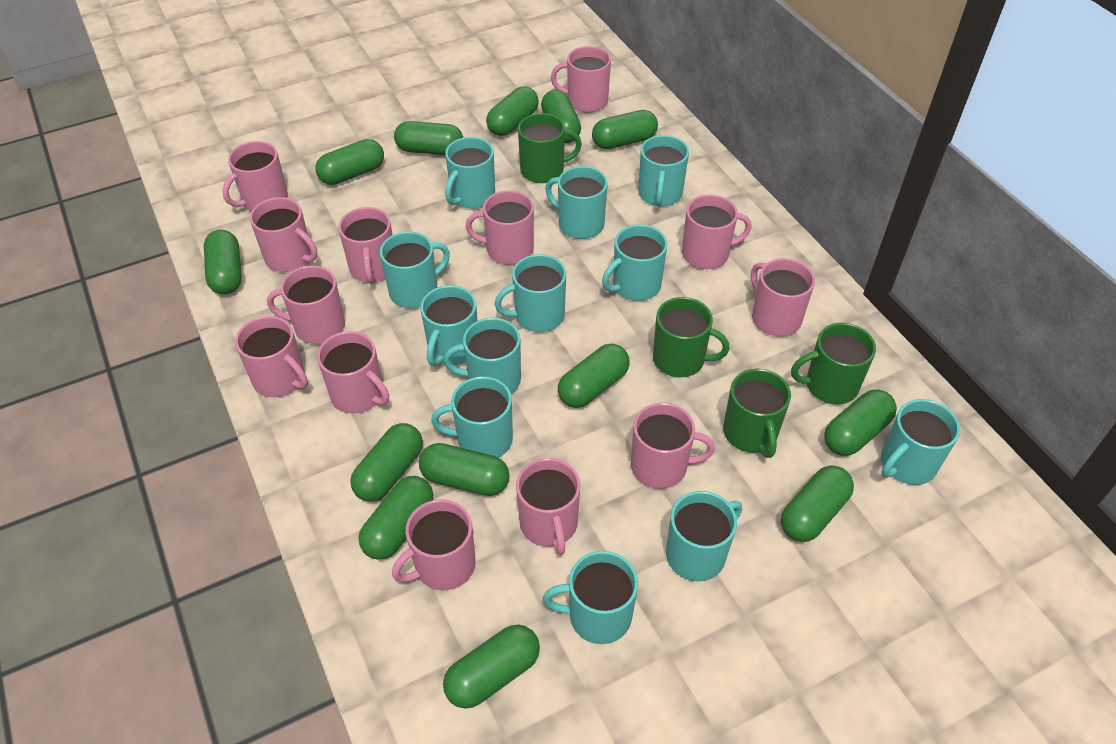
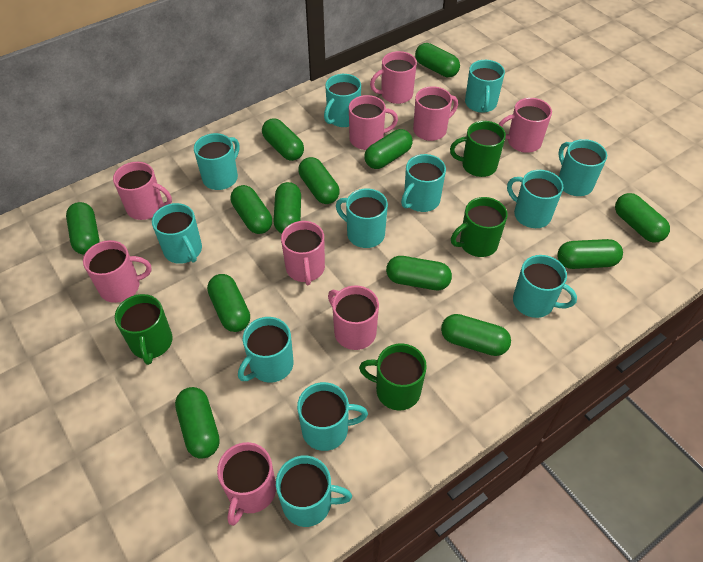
pink mug: 13 -> 9

